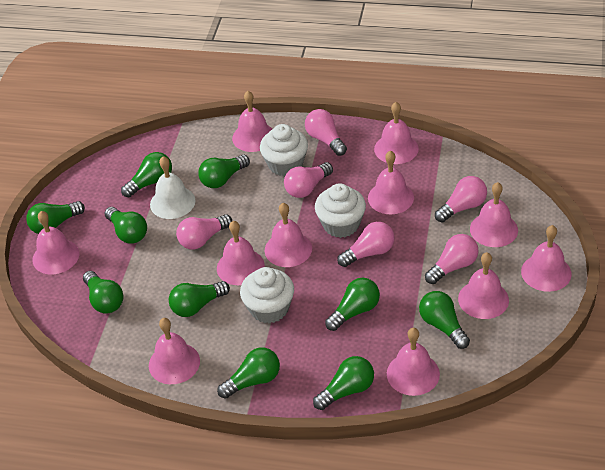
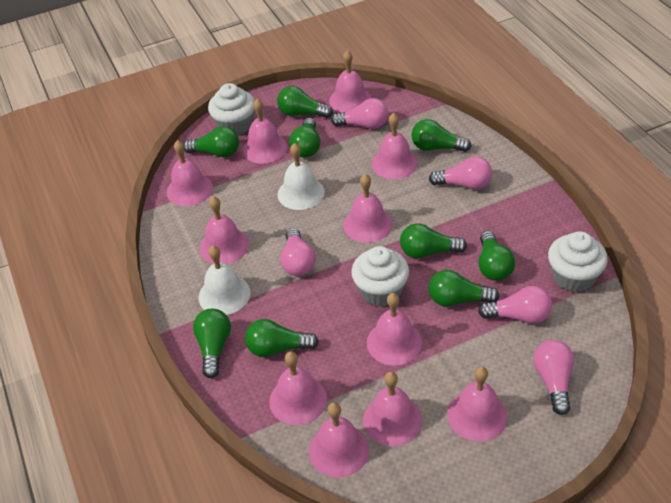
green light bulb: 10 -> 9
pink light bulb: 6 -> 5
white bell: 1 -> 2

